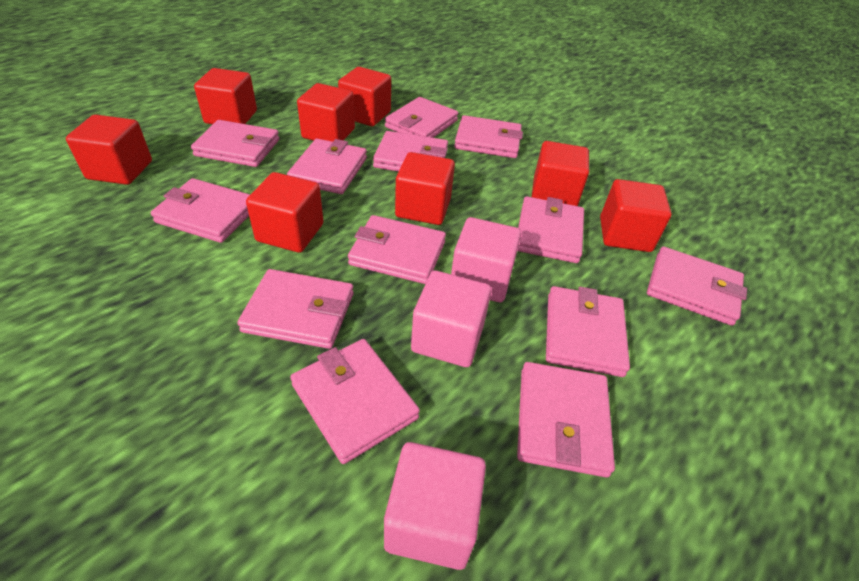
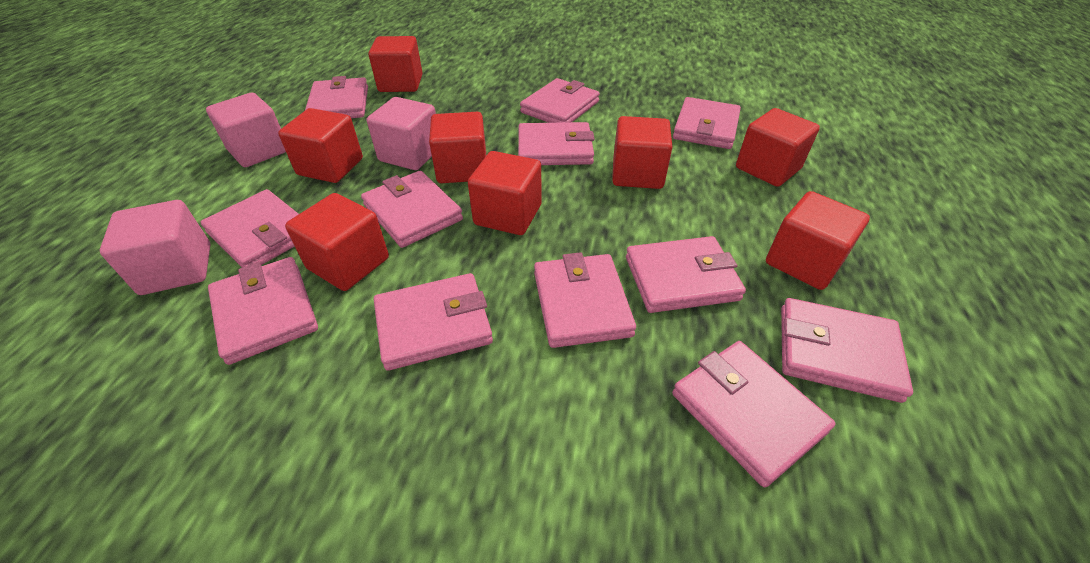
pink wallet: 13 -> 12

